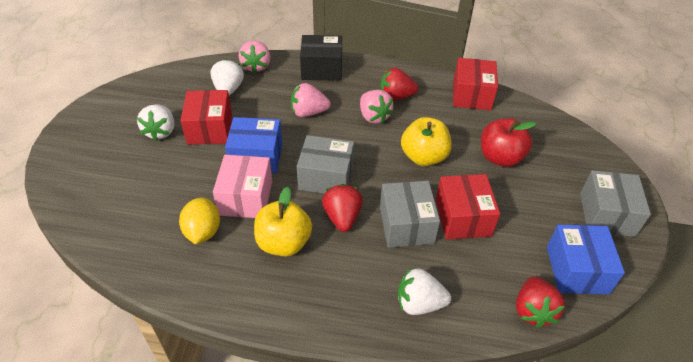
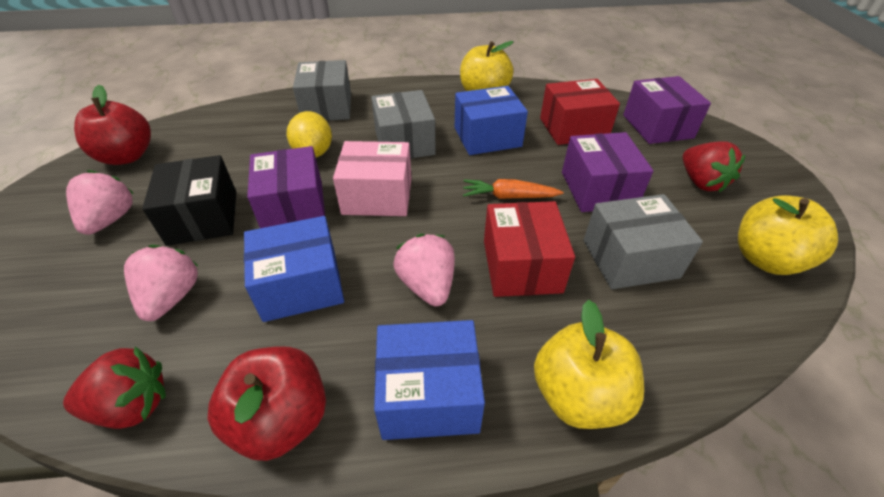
blue box: 2 -> 3
orange carrot: 0 -> 1
purple box: 0 -> 3
red apple: 1 -> 2
red box: 3 -> 2
red strawberry: 3 -> 2
white strawberry: 3 -> 0
yellow apple: 2 -> 3

